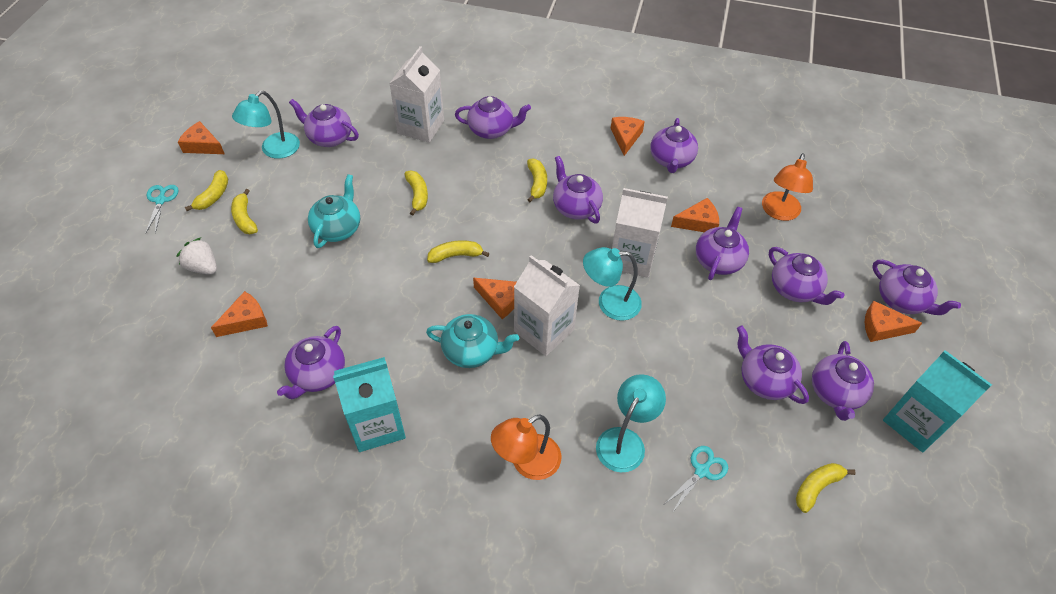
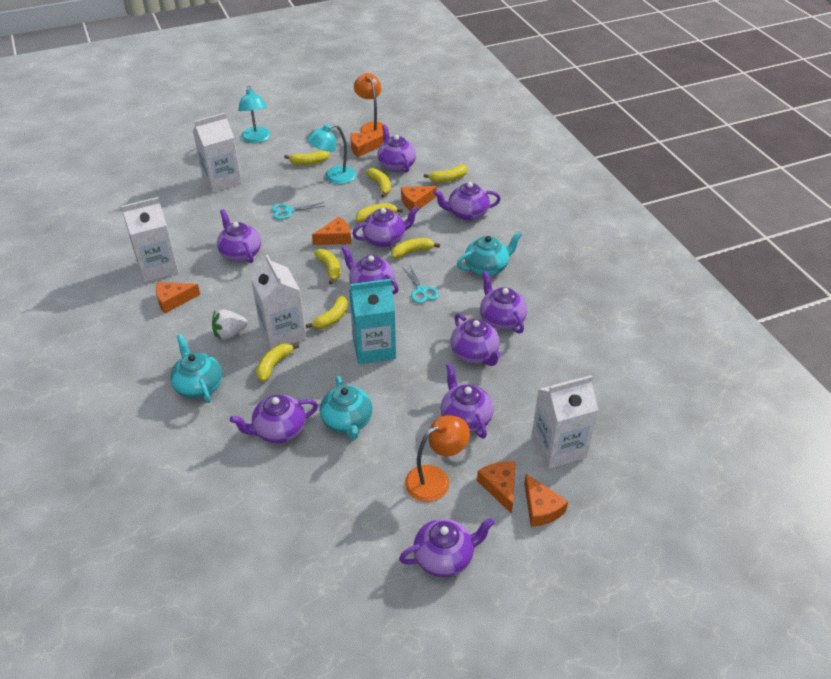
turquoise carton: 2 -> 1
turquoise lamp: 3 -> 2
turquoise teapot: 2 -> 3
white carton: 3 -> 4
yellow banana: 6 -> 8

